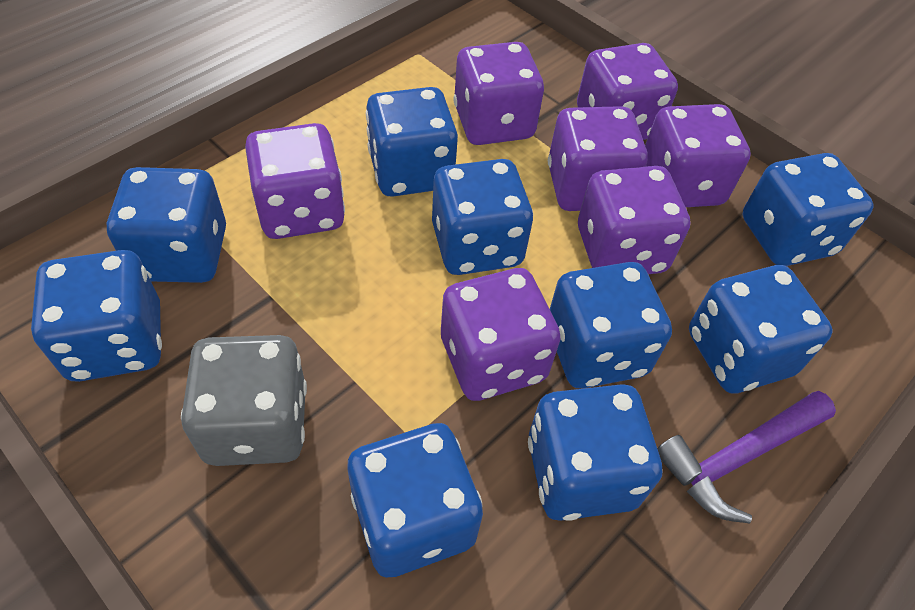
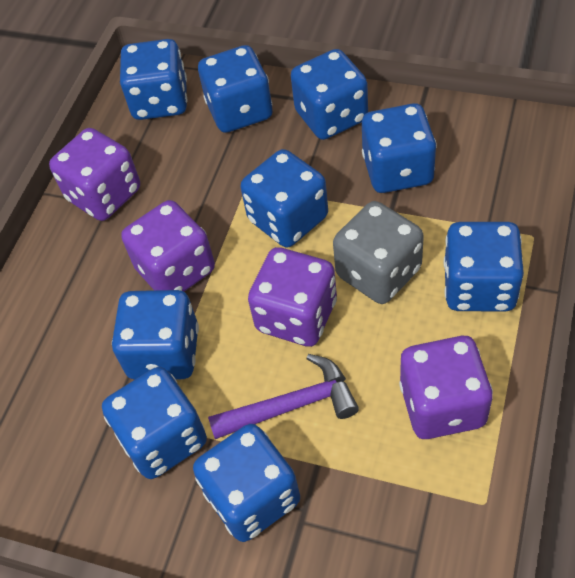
purple dice: 7 -> 4

